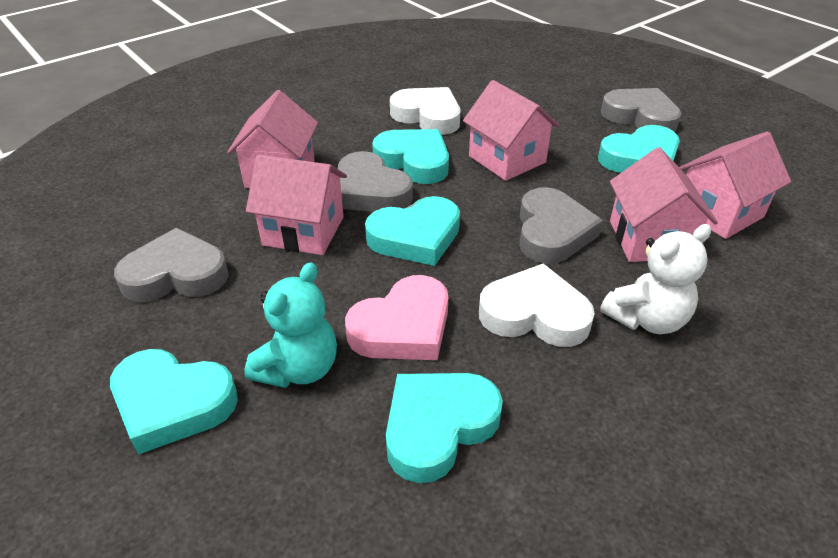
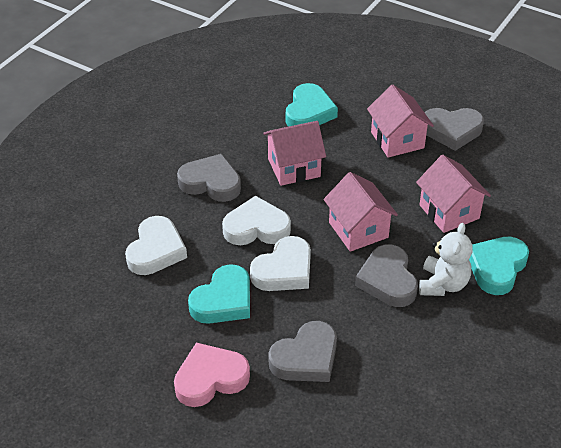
pink house: 5 -> 4
turquoise heart: 5 -> 3
turquoise teddy bear: 1 -> 0
white heart: 2 -> 3

